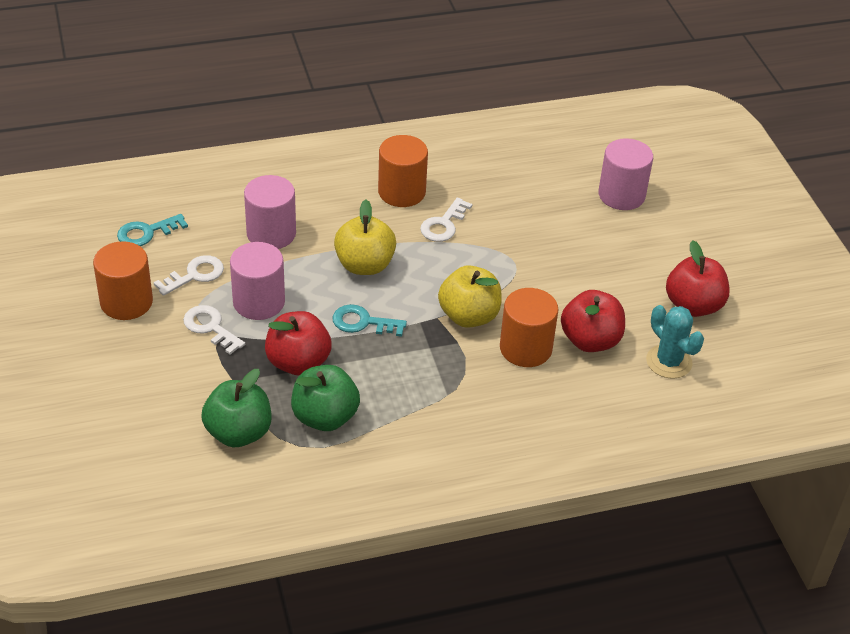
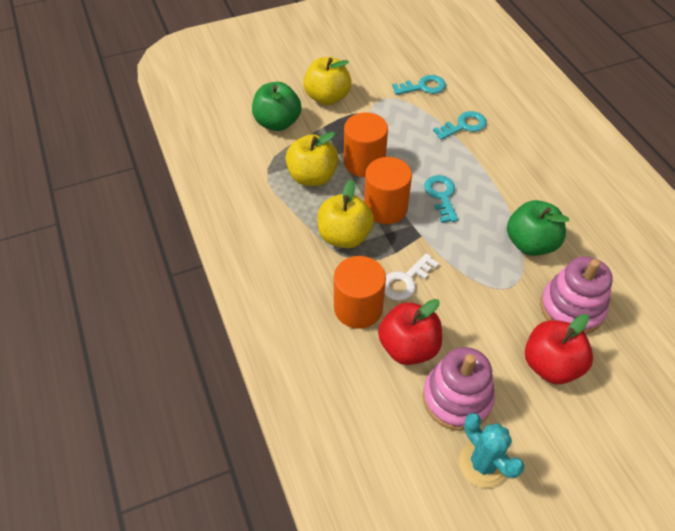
pink cylinder: 3 -> 0
pink stacking toy: 0 -> 2
red apple: 3 -> 2
turquoise key: 2 -> 3
white key: 3 -> 1
yellow apple: 2 -> 3

